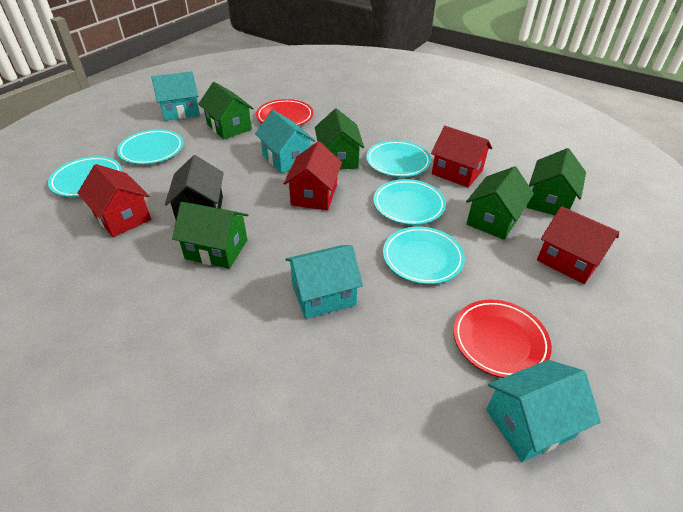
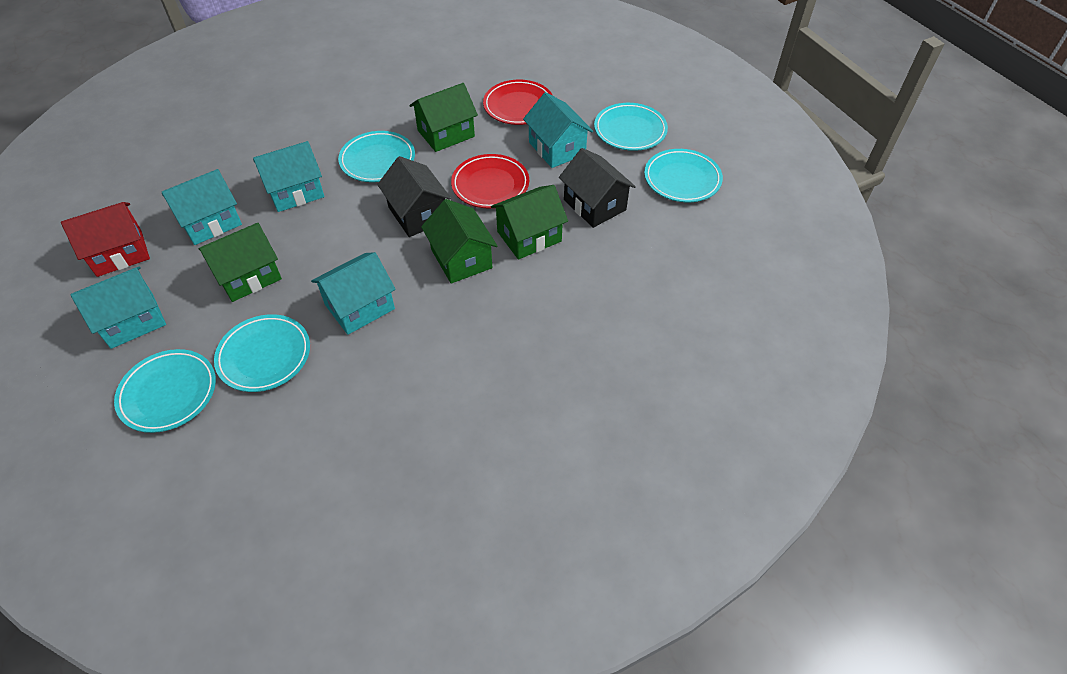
black house: 1 -> 2
green house: 5 -> 4
red house: 4 -> 1
turquoise house: 4 -> 5

